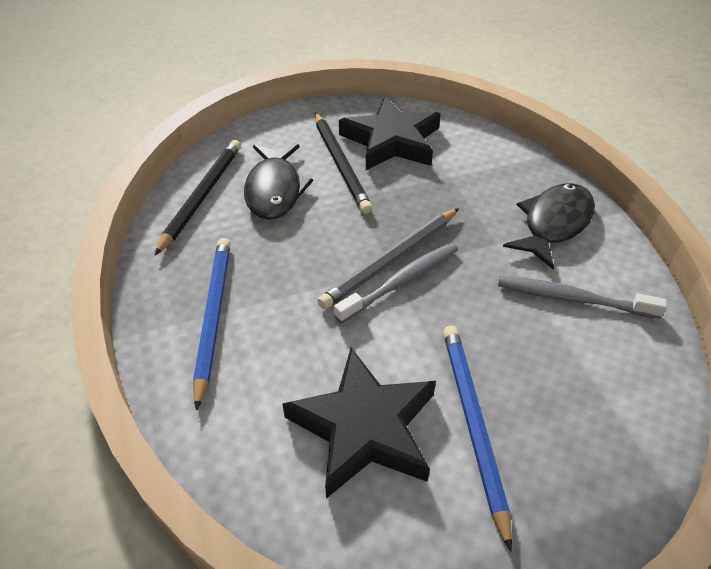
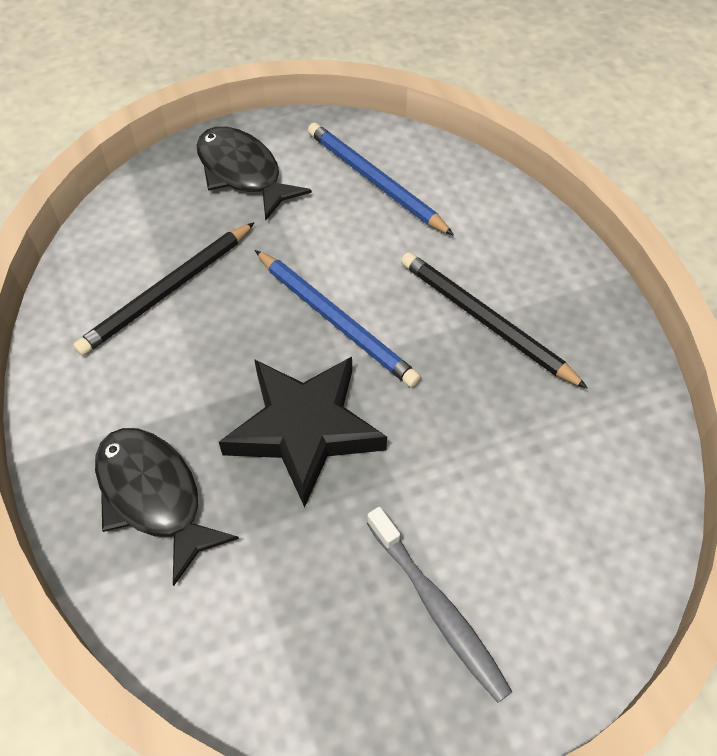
black star: 2 -> 1
grey pencil: 1 -> 0
grey toothbrush: 2 -> 1

